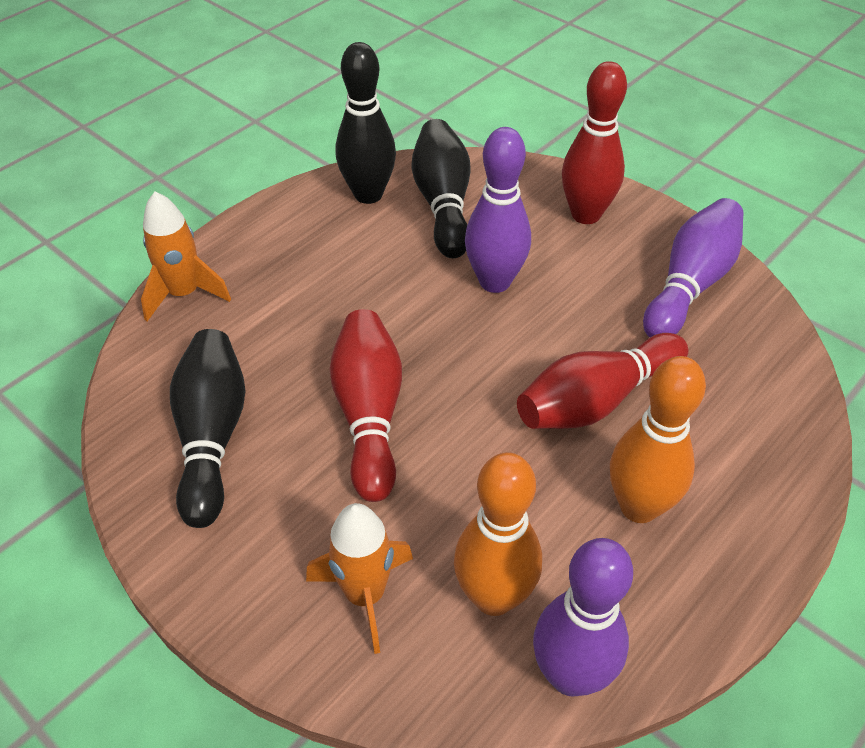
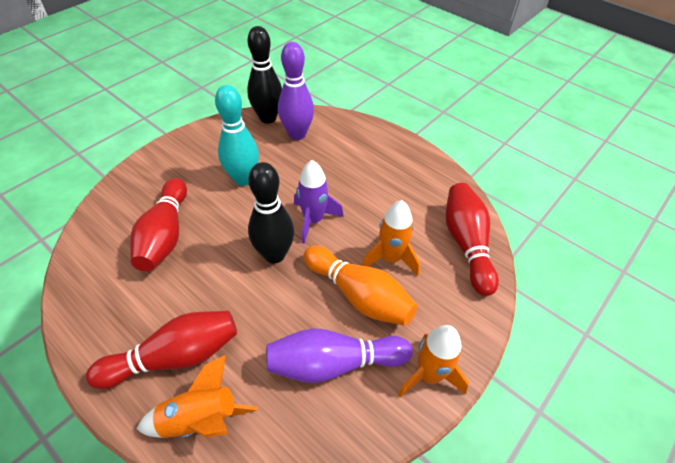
black bowling pin: 3 -> 2
orange bowling pin: 2 -> 1
orange rocket: 2 -> 3
purple bowling pin: 3 -> 2
purple rocket: 0 -> 1
turquoise bowling pin: 0 -> 1

